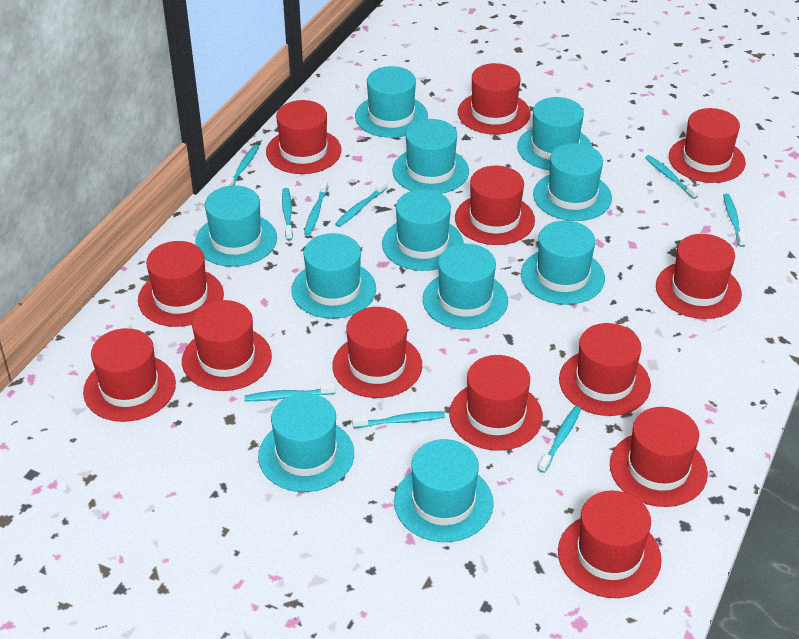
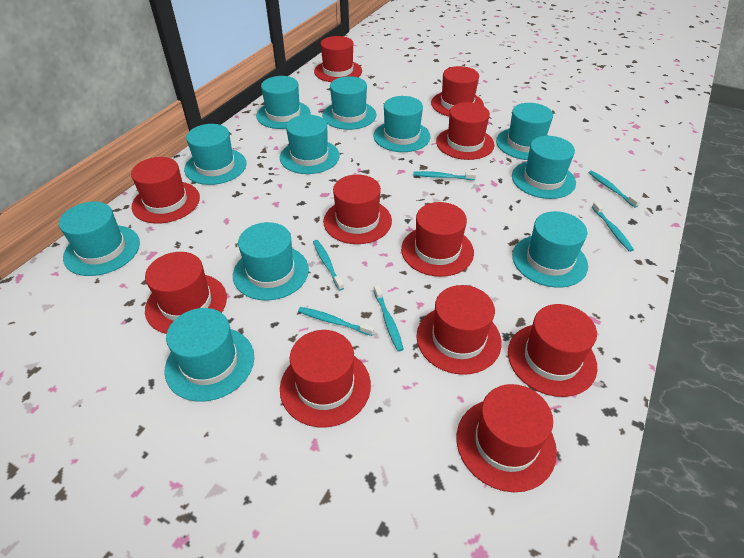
red hat: 13 -> 11
turquoise toothbrush: 9 -> 6

